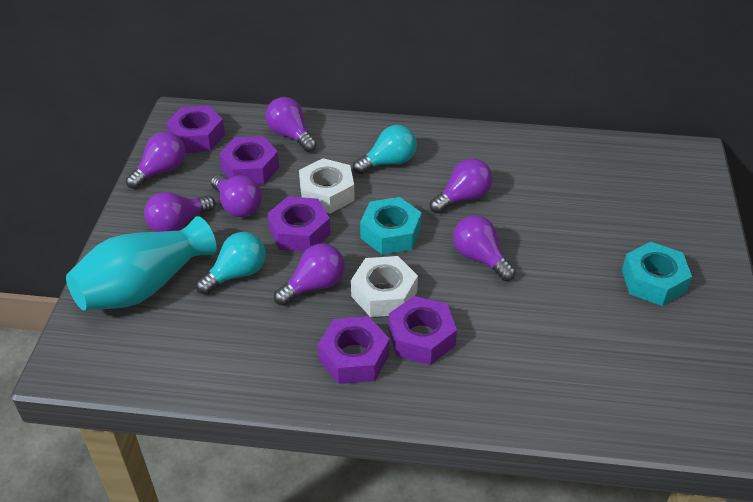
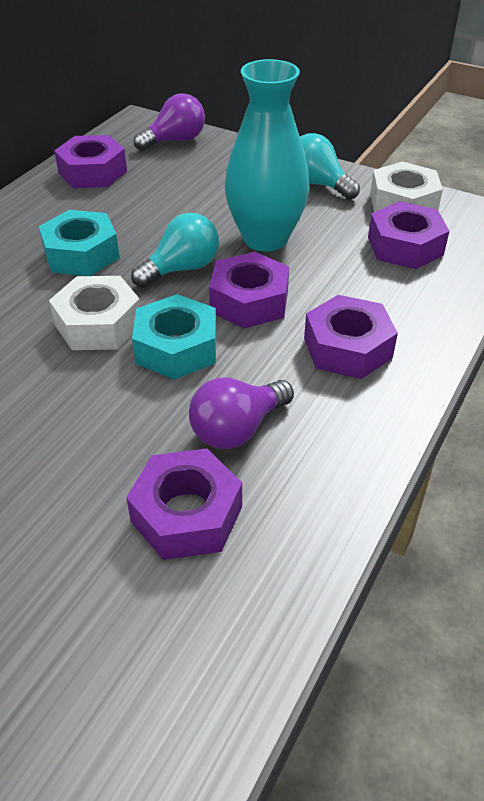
purple light bulb: 7 -> 2

